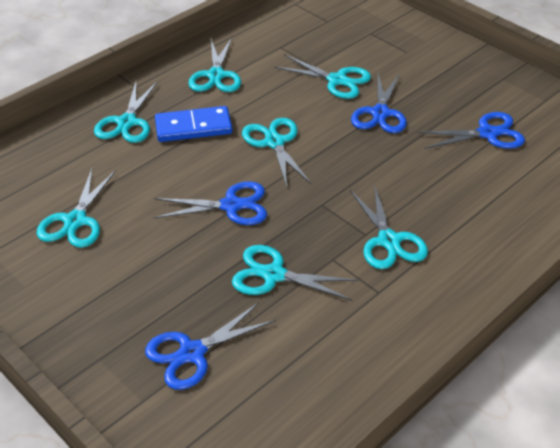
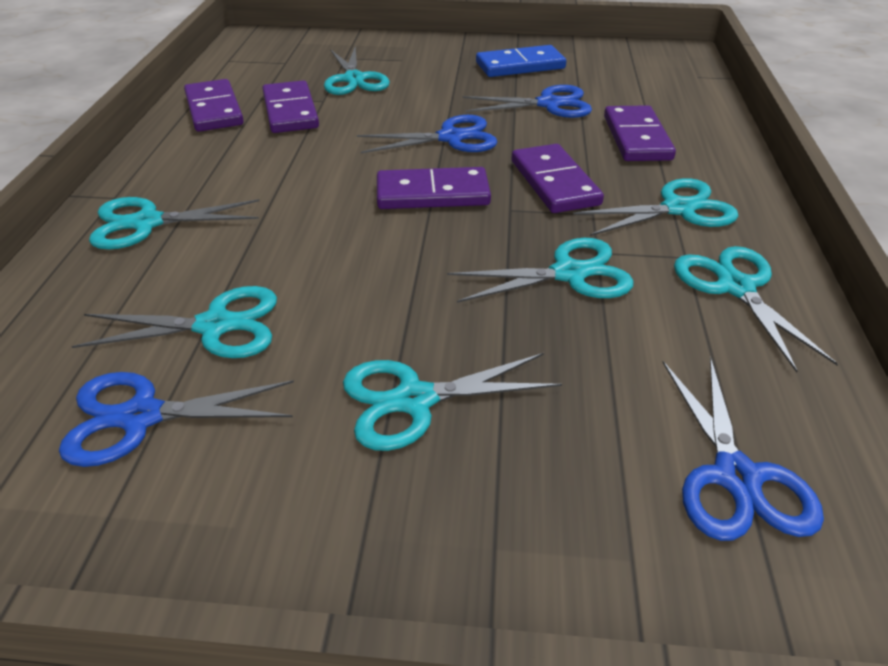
purple domino: 0 -> 5

